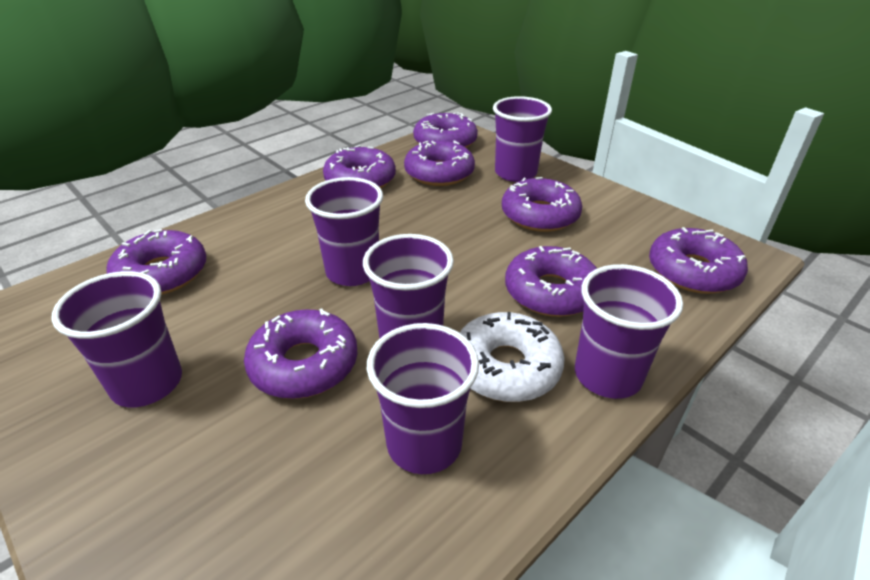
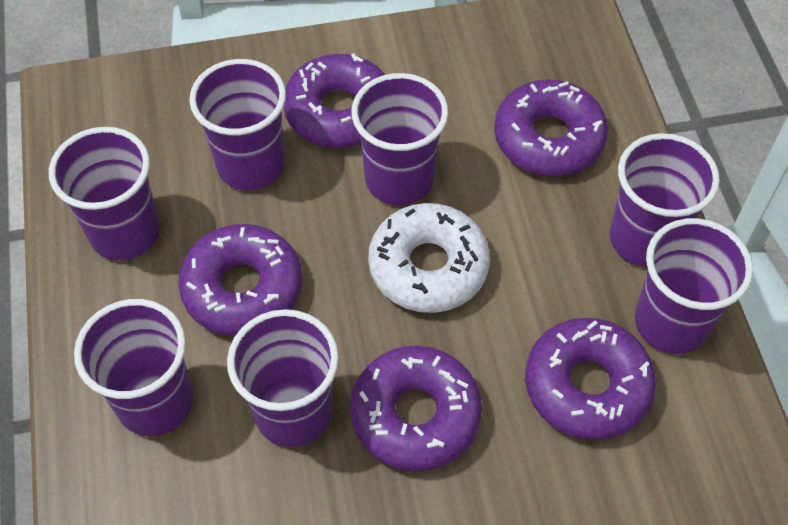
purple cup: 6 -> 7
purple donut: 8 -> 5

